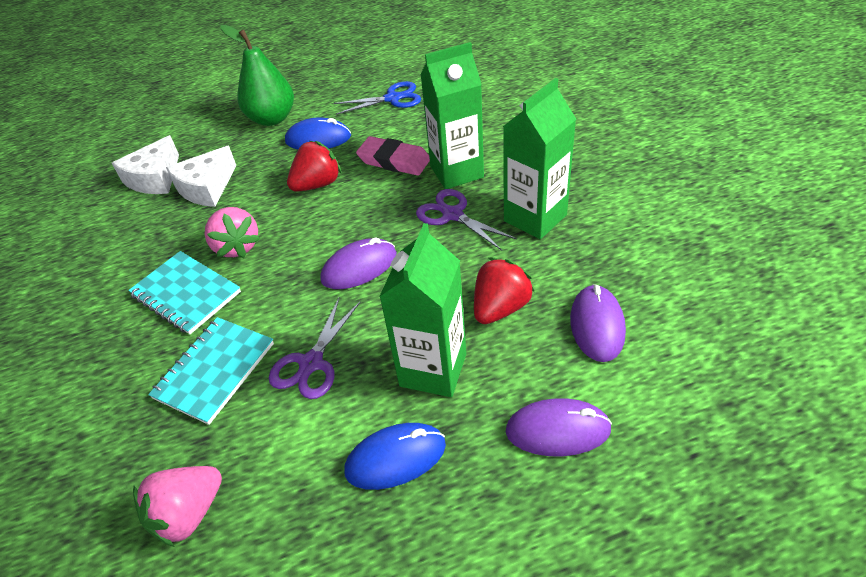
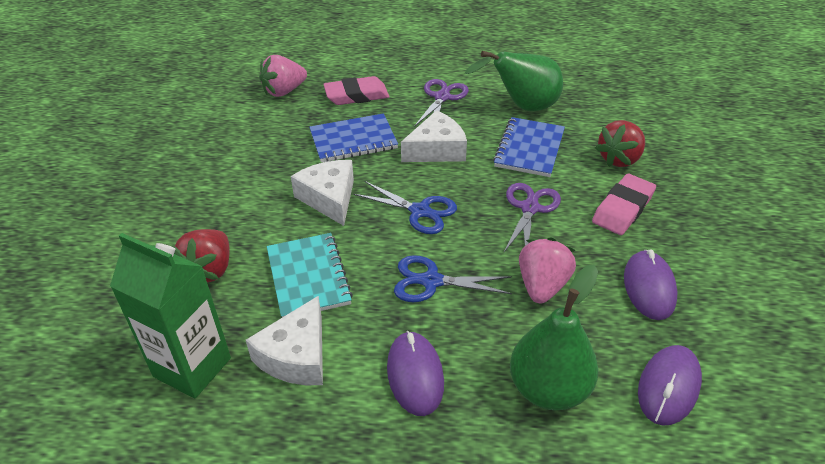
blue mouse: 2 -> 0
blue notebook: 0 -> 2
blue scissors: 1 -> 2
green carton: 3 -> 1
green pear: 1 -> 2
pink eraser: 1 -> 2
turquoise notebook: 2 -> 1
white cheese: 2 -> 3

